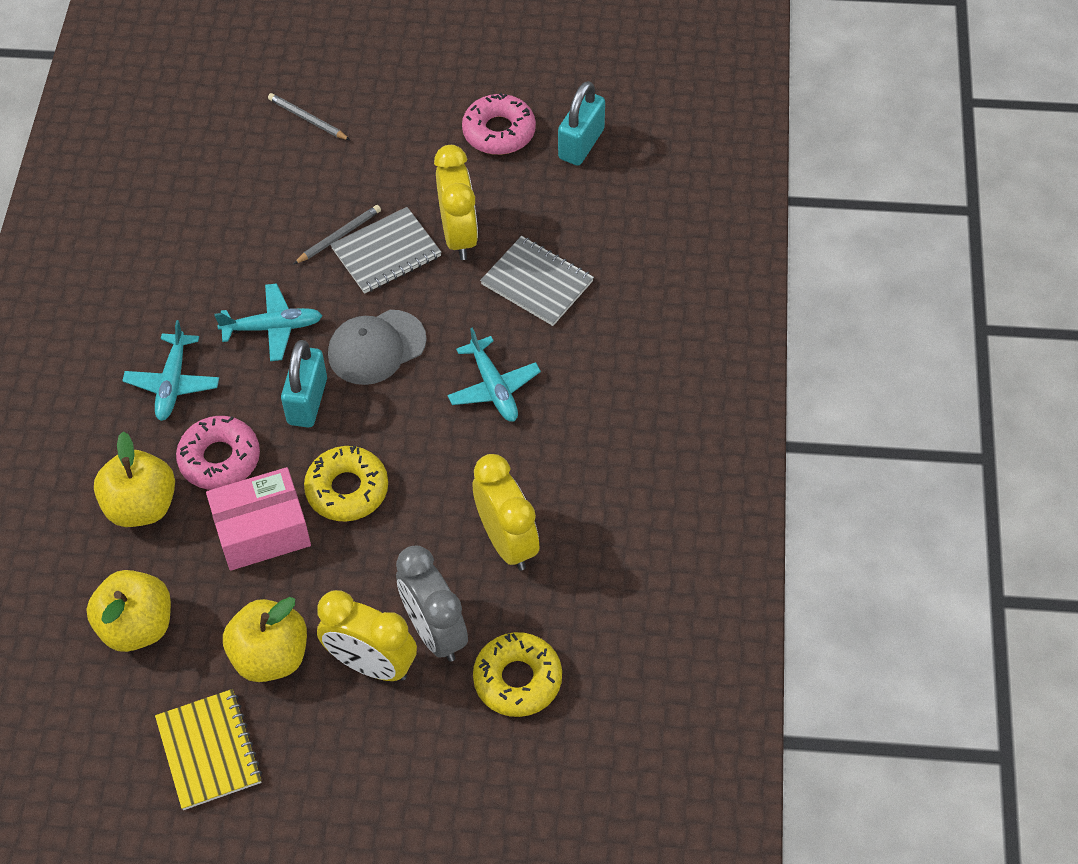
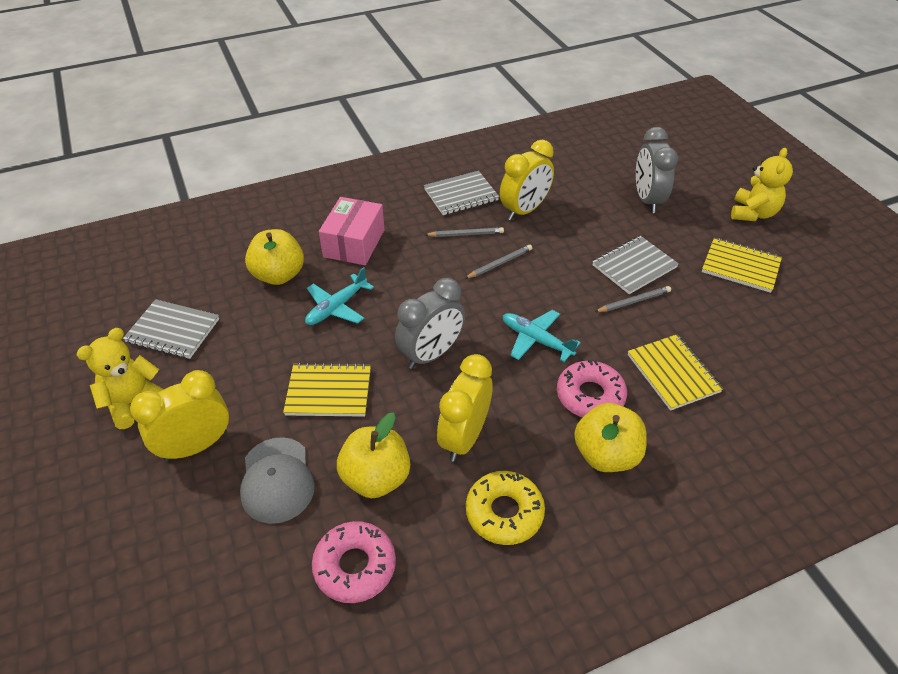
grey clock: 1 -> 2
grey notebook: 2 -> 3
grey pencil: 2 -> 3
turquoise padlock: 2 -> 0
turquoise plane: 3 -> 2
yellow donut: 2 -> 1
yellow notebook: 1 -> 3
yellow teddy bear: 0 -> 2

